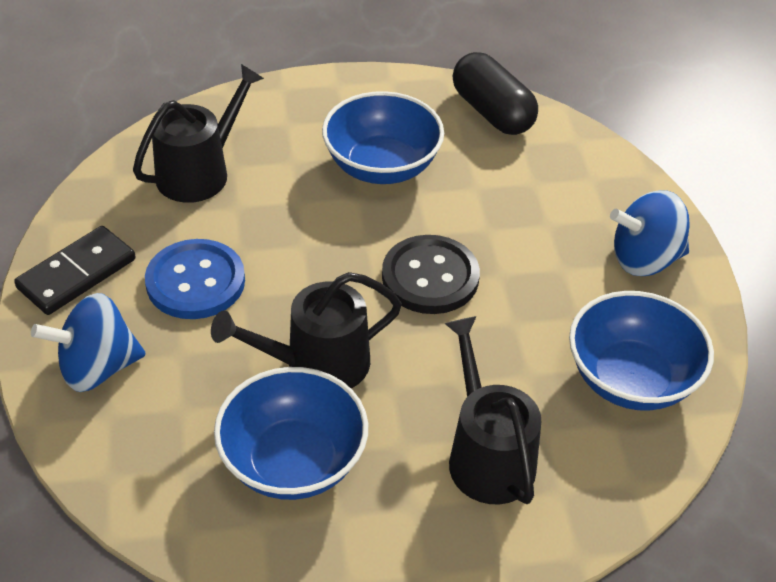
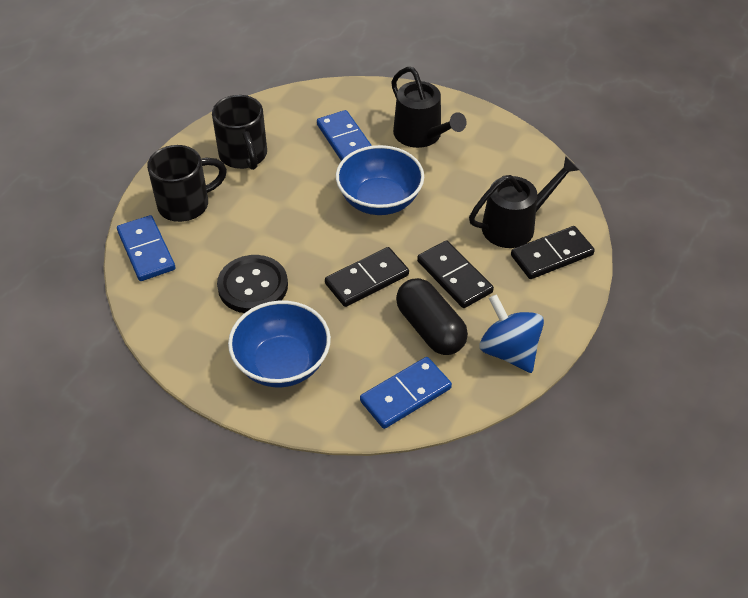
black domino: 1 -> 3
black mug: 0 -> 2
black watering can: 3 -> 2
blue bowl: 3 -> 2
blue button: 1 -> 0
blue domino: 0 -> 3
blue spinning top: 2 -> 1

